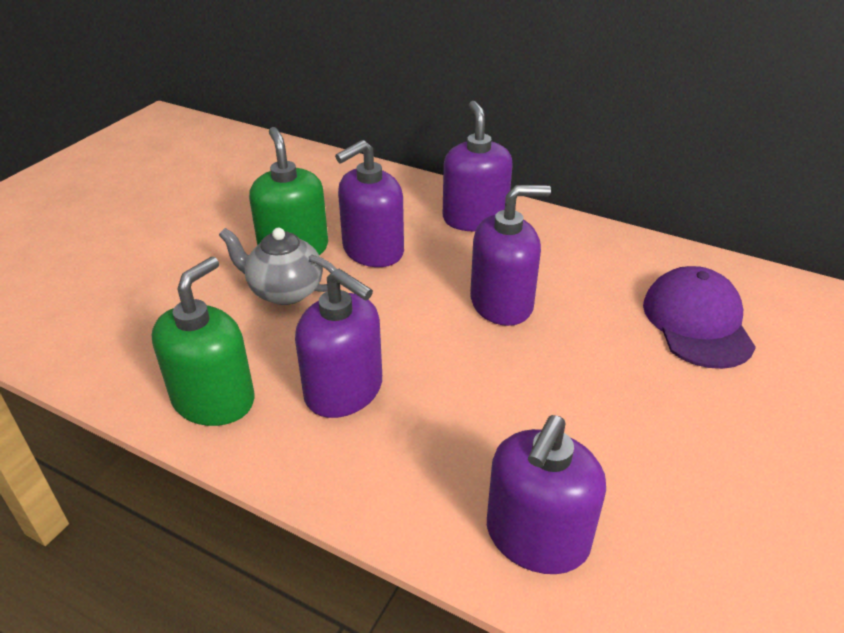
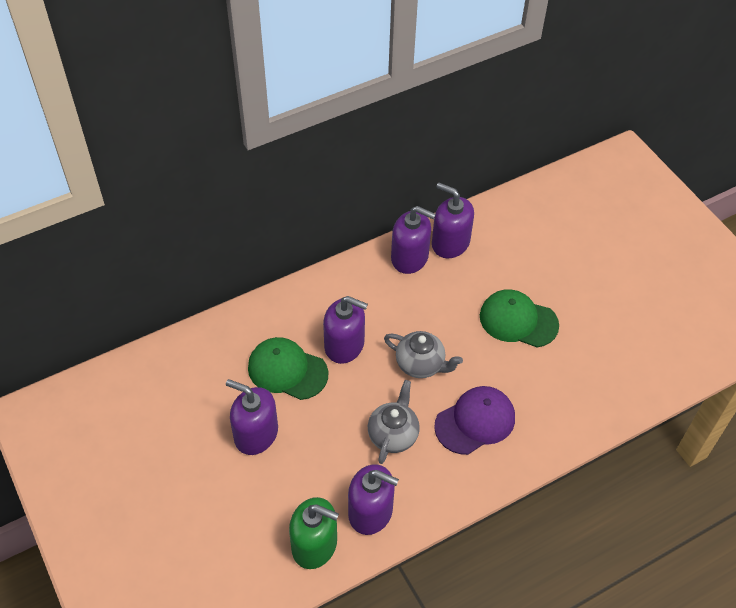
green cap: 0 -> 2
green soap dispenser: 2 -> 1
grey teapot: 1 -> 2

